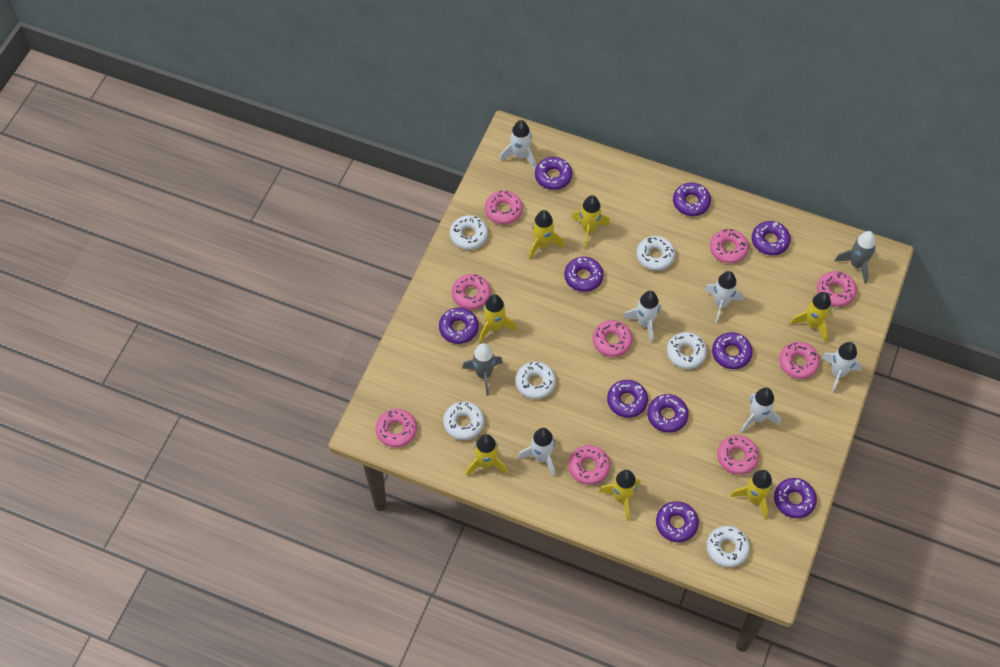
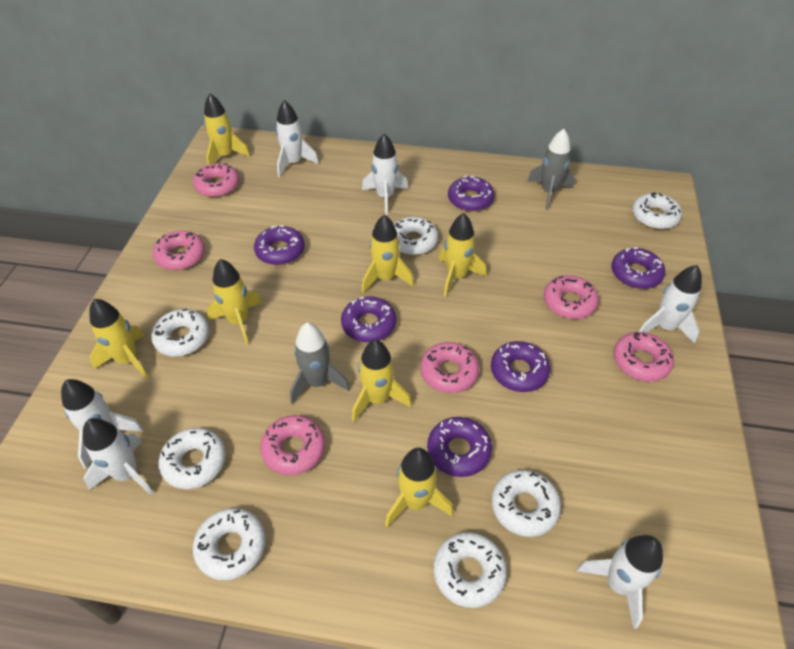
pink donut: 9 -> 6
purple donut: 10 -> 6
white donut: 6 -> 7

